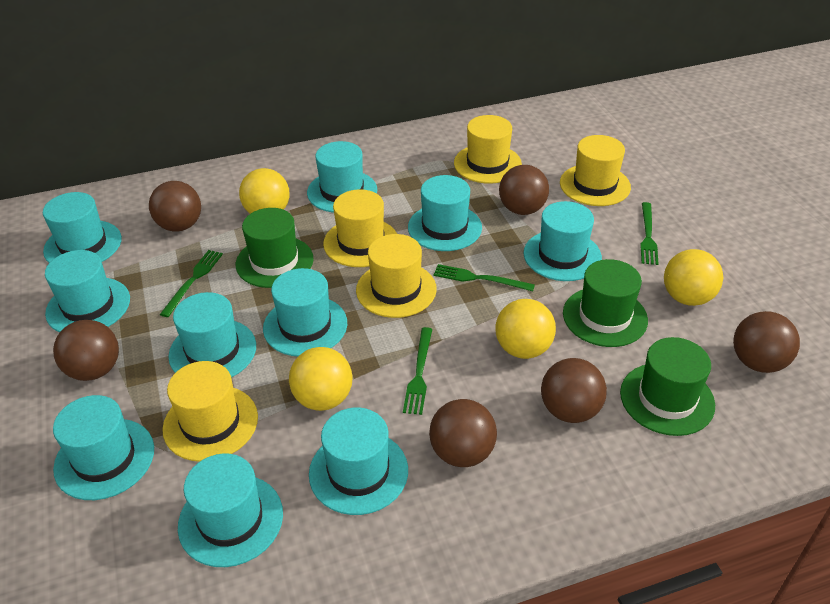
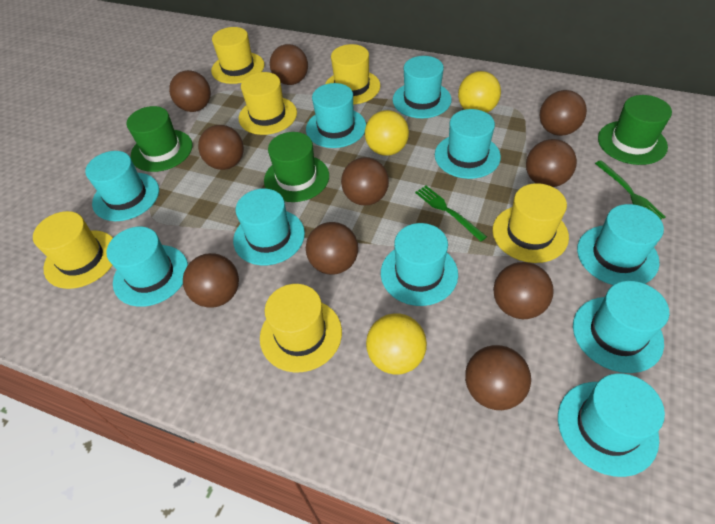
brown ball: 6 -> 10
green fork: 4 -> 2
yellow ball: 4 -> 3
yellow hat: 5 -> 6

